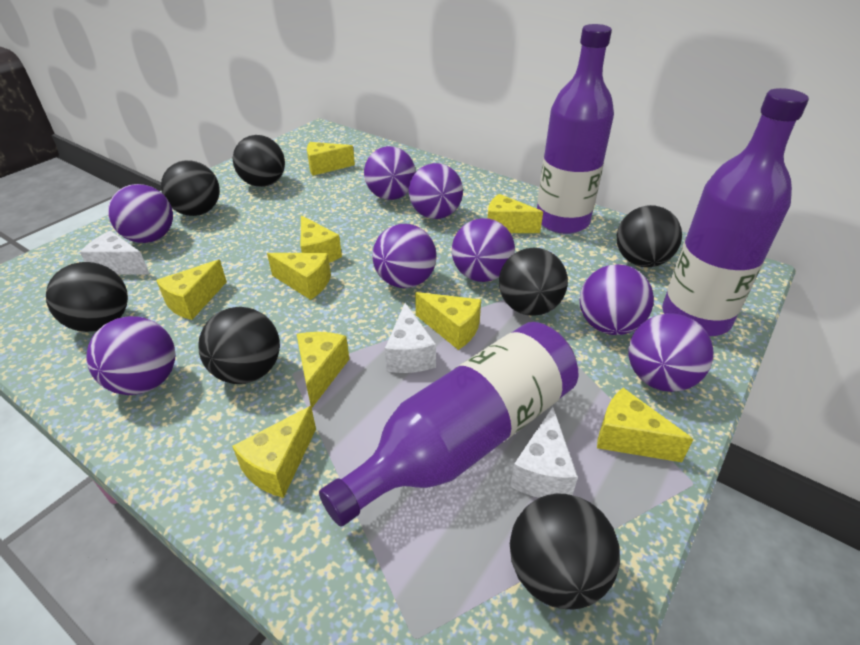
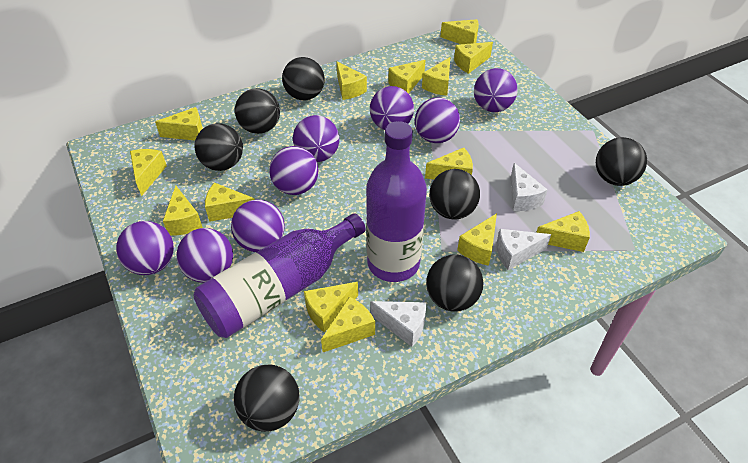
purple bottle: 3 -> 2
yellow cheese: 9 -> 14

